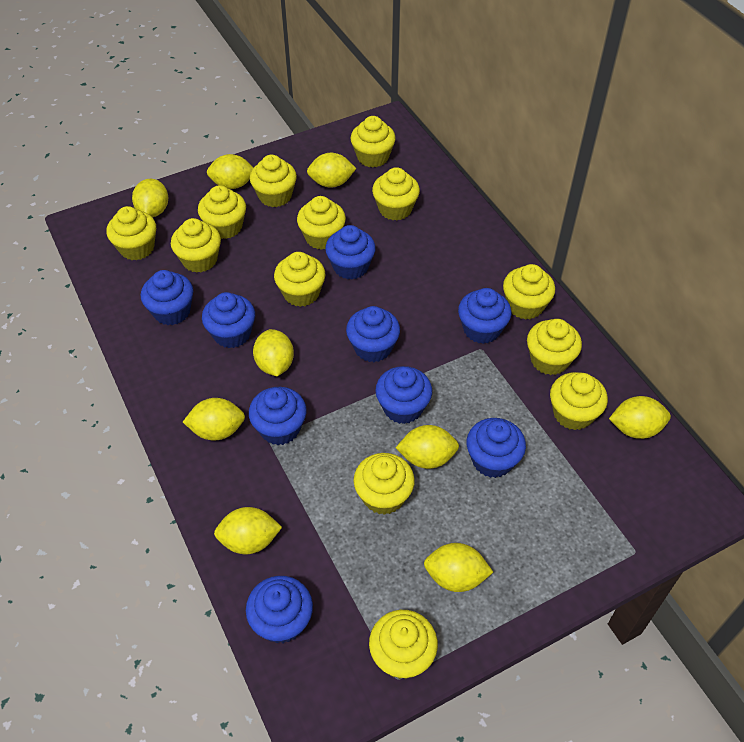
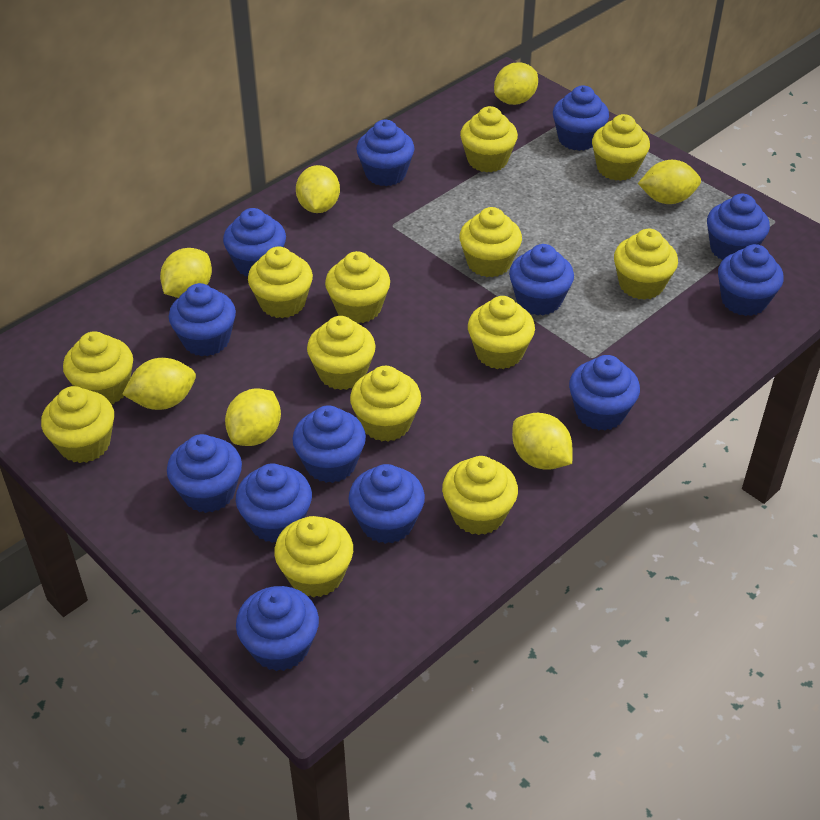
blue cupcake: 9 -> 13
yellow lemon: 9 -> 7

